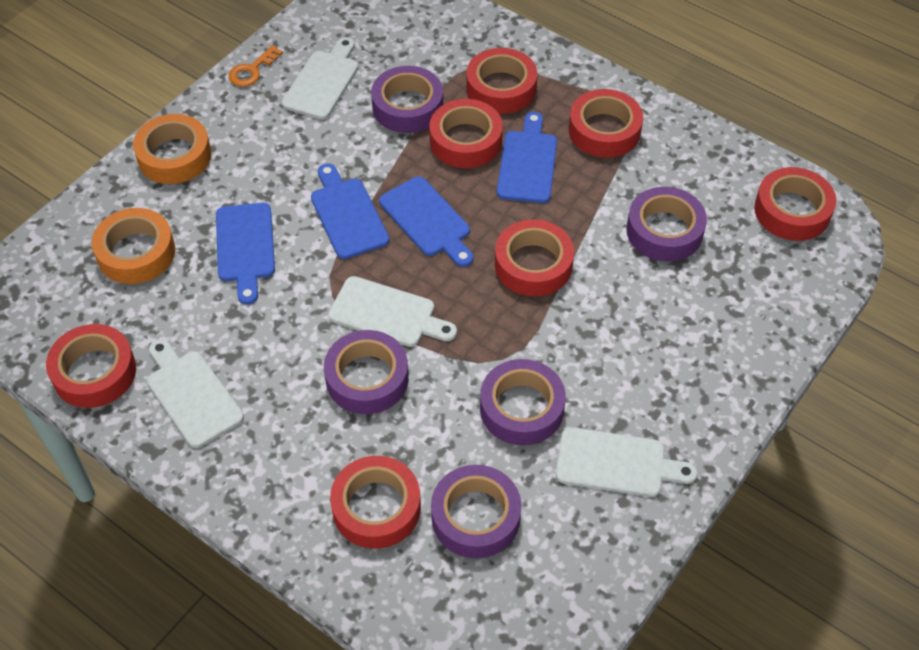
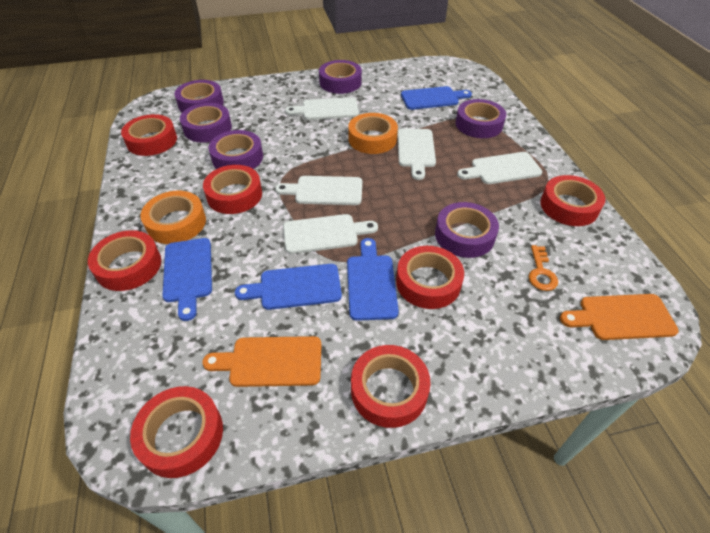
orange cutting board: 0 -> 2
purple tape: 5 -> 6
white cutting board: 4 -> 5

